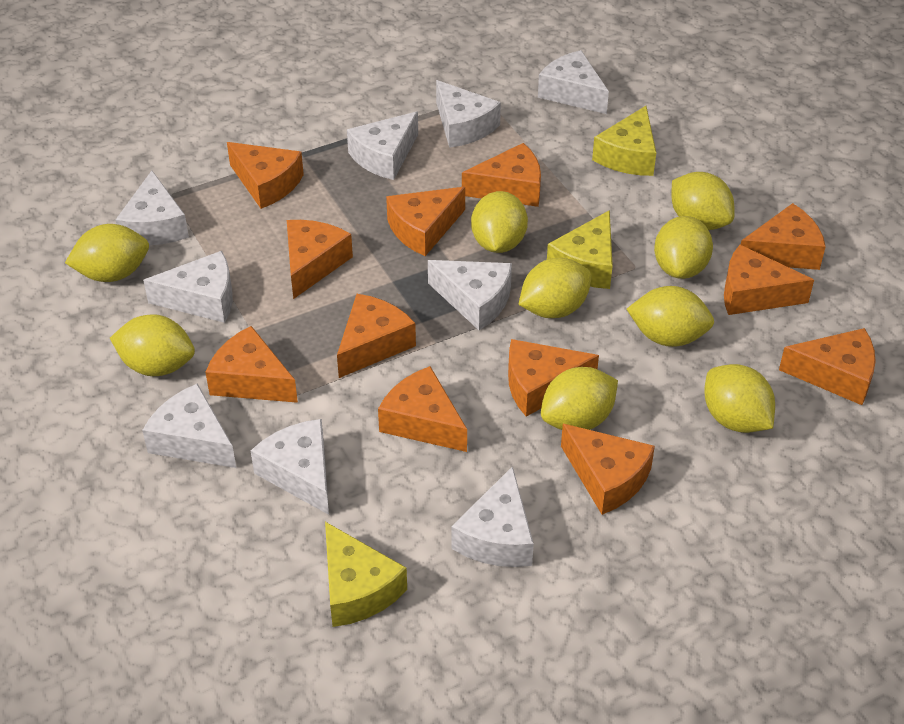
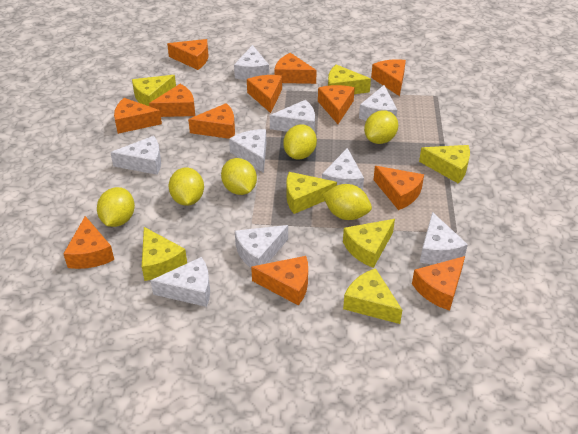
yellow cheese: 3 -> 7
yellow lemon: 9 -> 6

